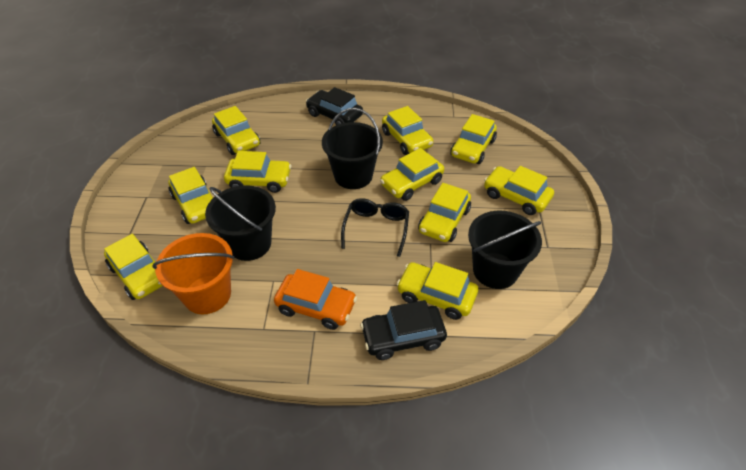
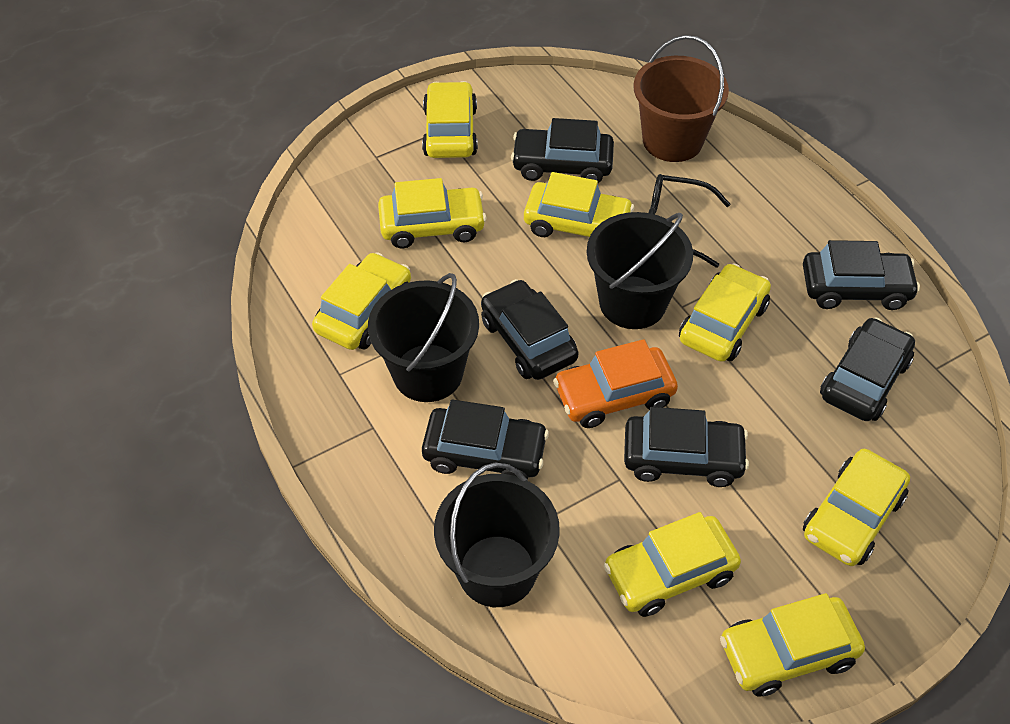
black car: 2 -> 6
brown bucket: 0 -> 1
orange bucket: 1 -> 0
yellow car: 10 -> 8

